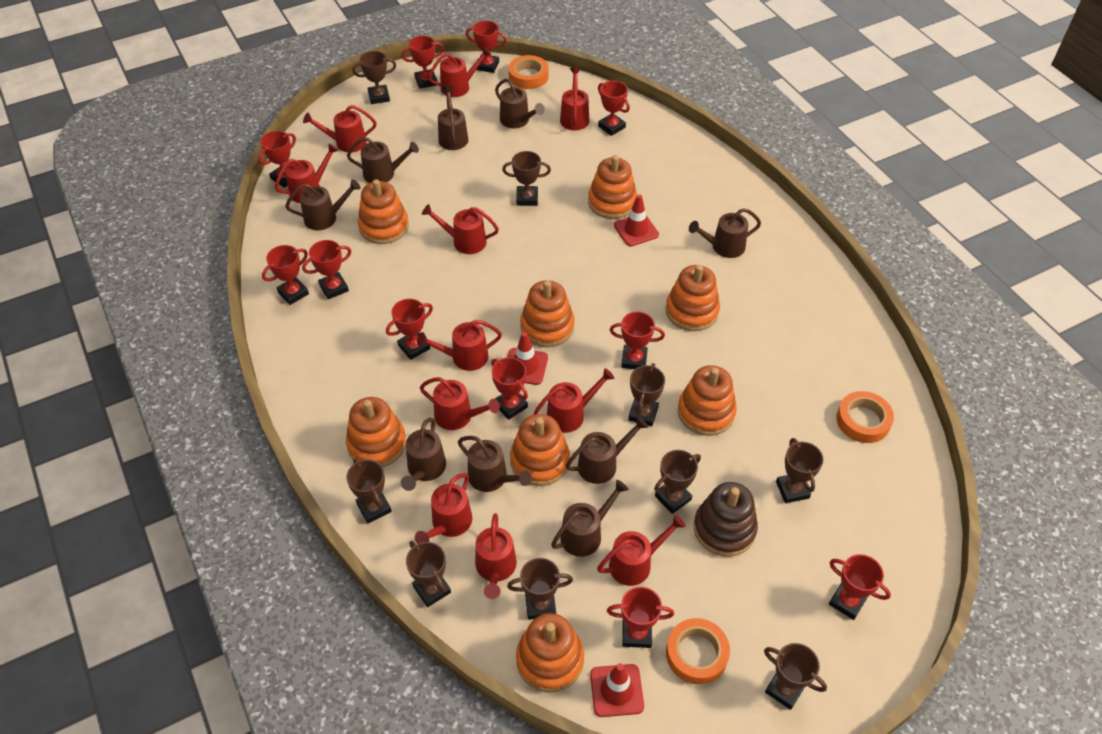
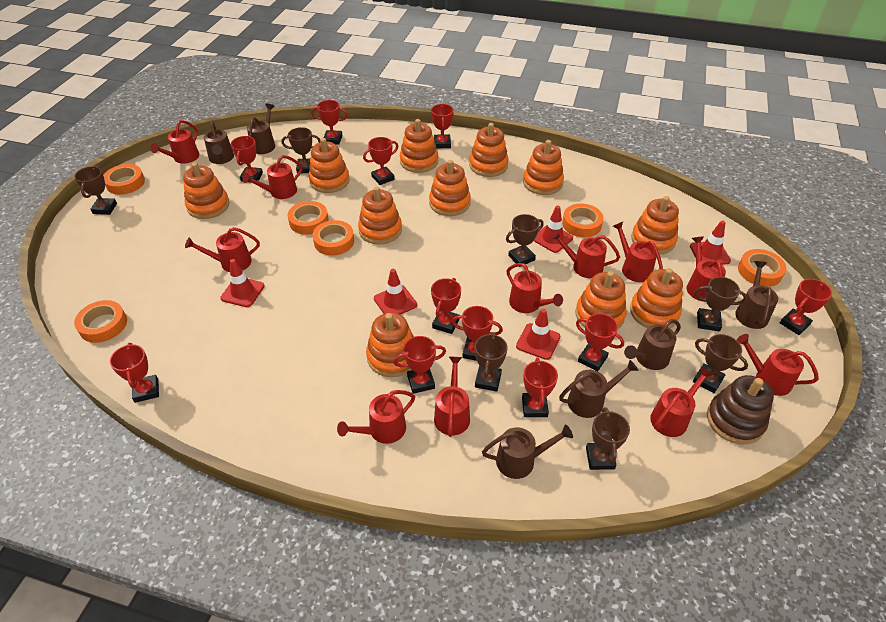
brown trophy: 9 -> 7
brown watering can: 9 -> 6
orange stacking toy: 8 -> 11
orange tape: 3 -> 6
red traffic cone: 3 -> 5

